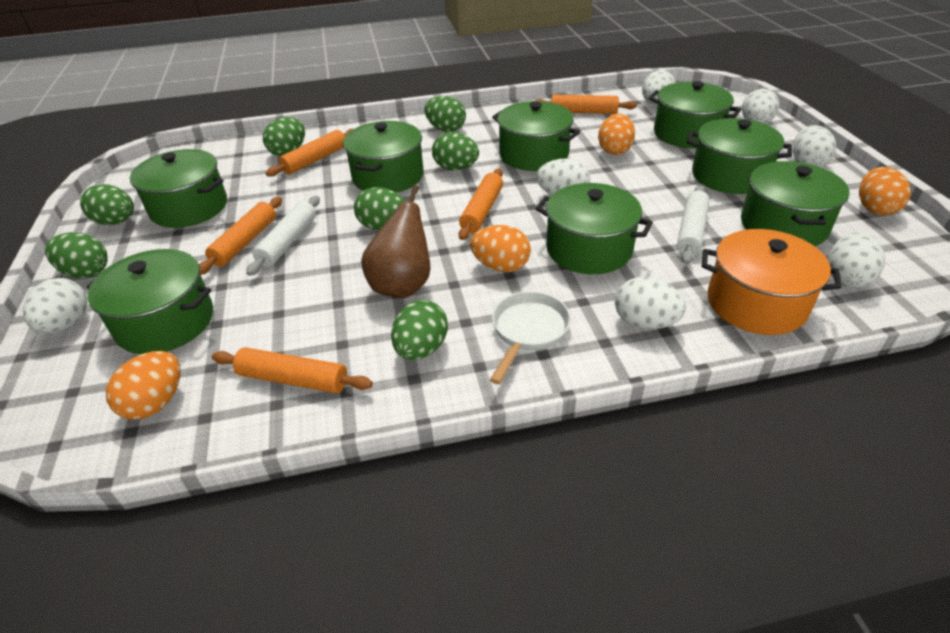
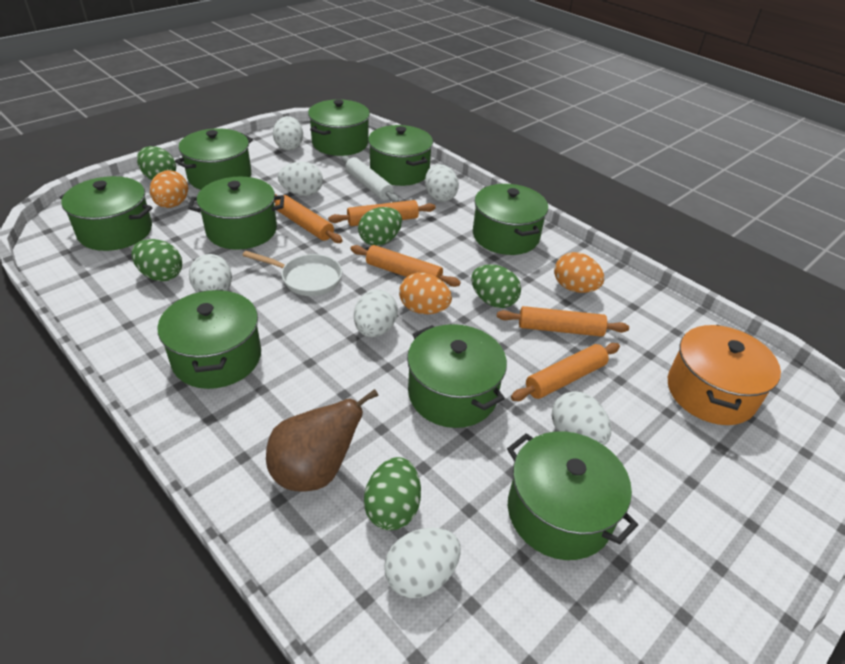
green egg: 7 -> 5
green pot: 8 -> 9
orange egg: 4 -> 3
white rolling pin: 2 -> 1

